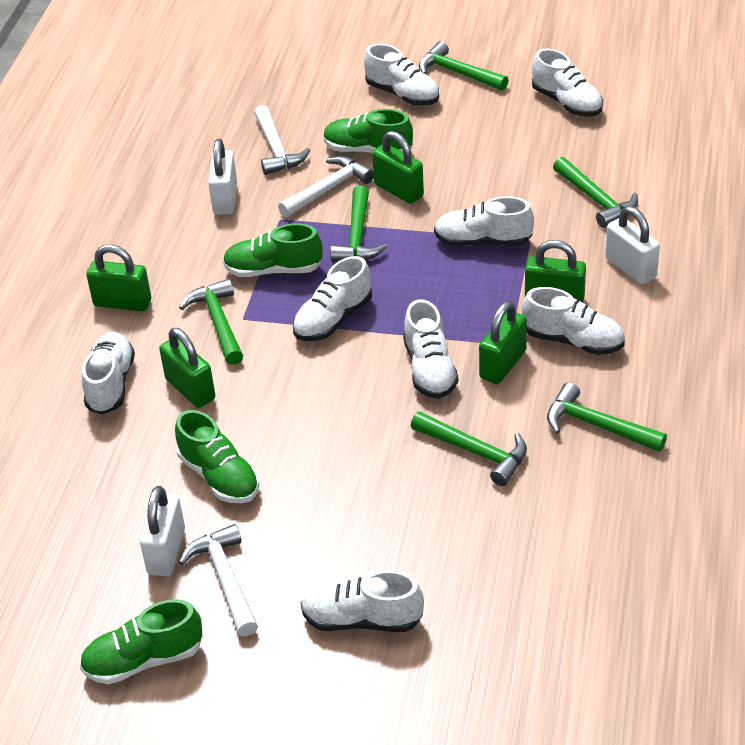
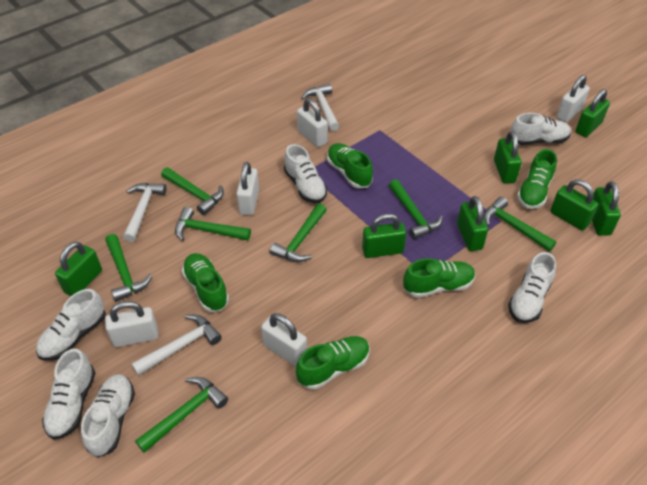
green hammer: 6 -> 7
green padlock: 5 -> 7
green shoe: 4 -> 5
white padlock: 3 -> 5
white shoe: 8 -> 6

